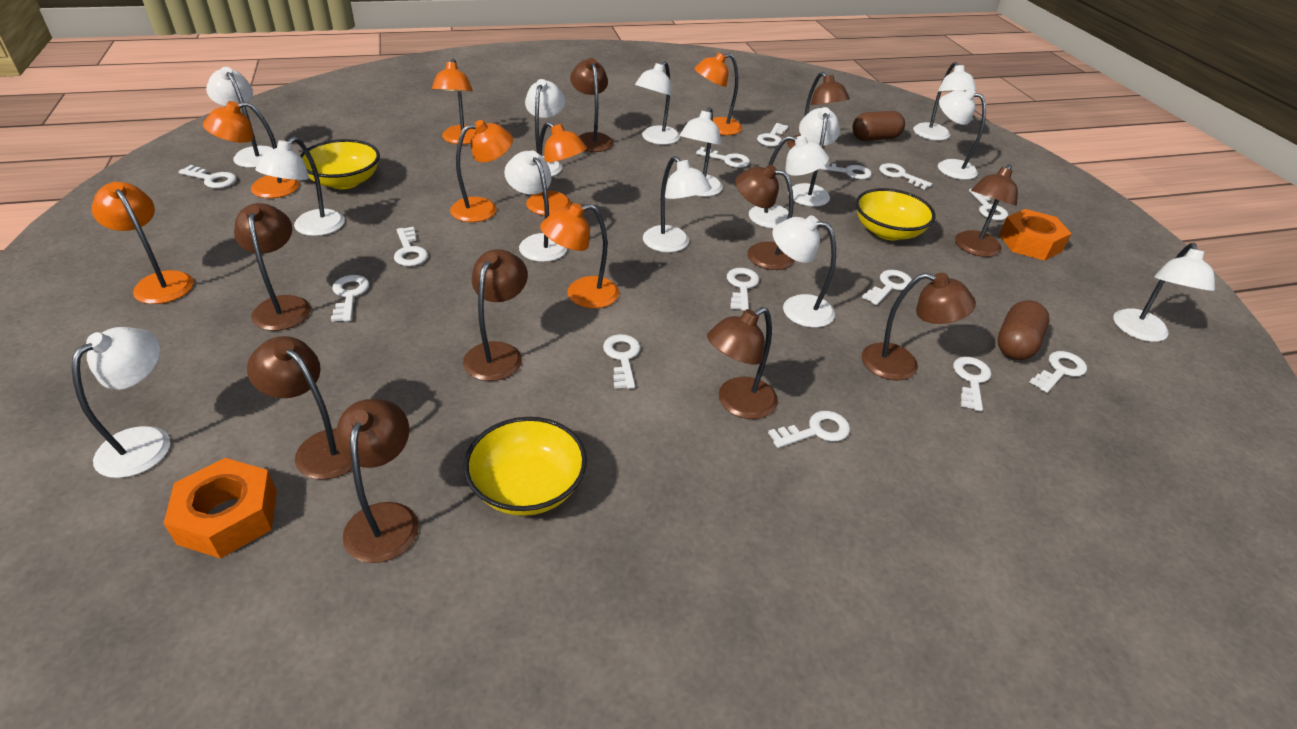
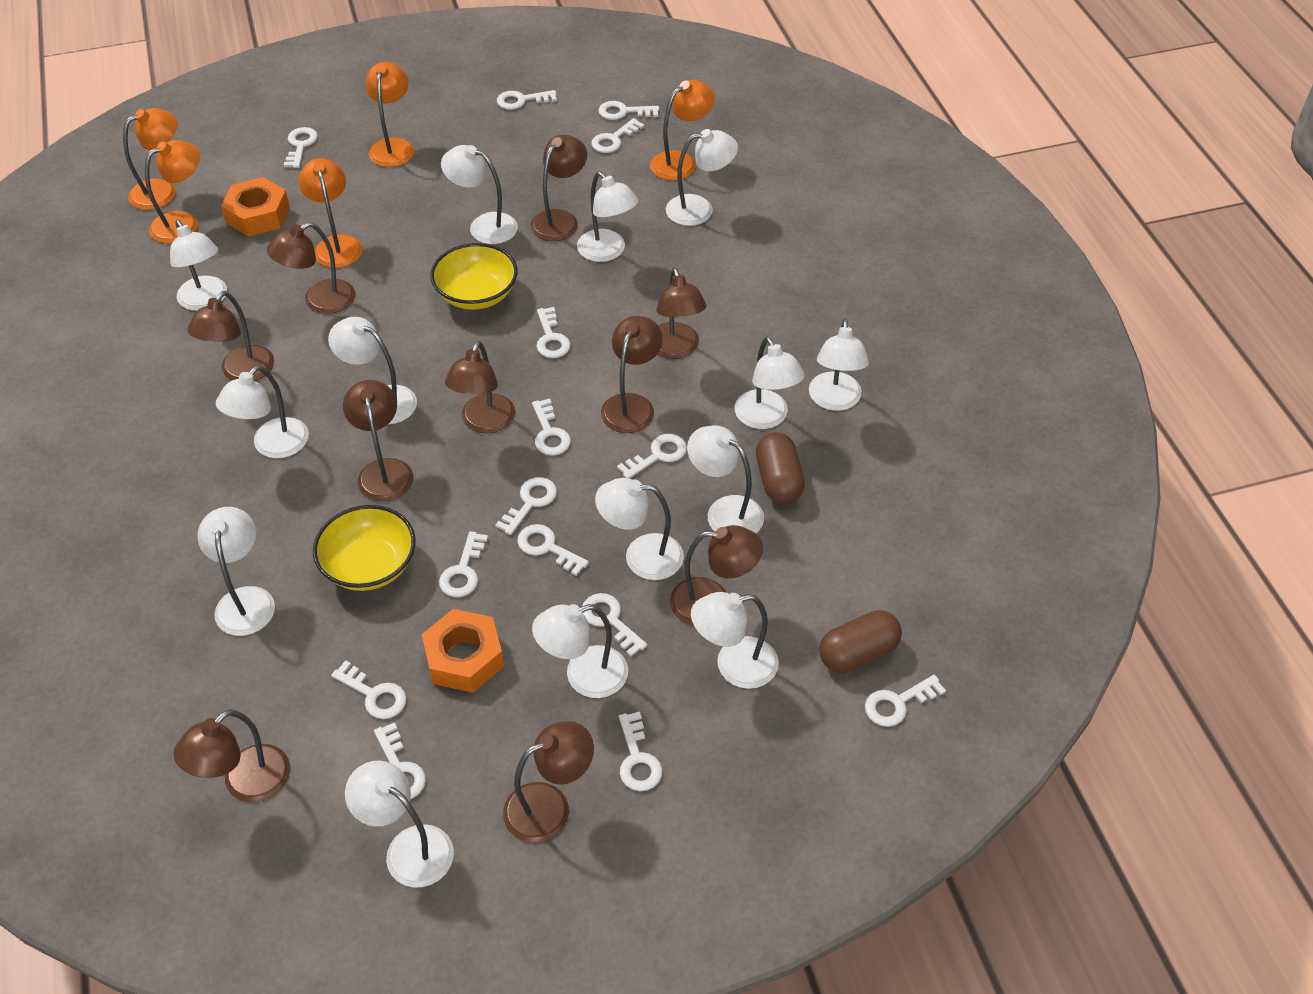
orange lamp: 7 -> 5
white key: 14 -> 15
yellow bowl: 3 -> 2

